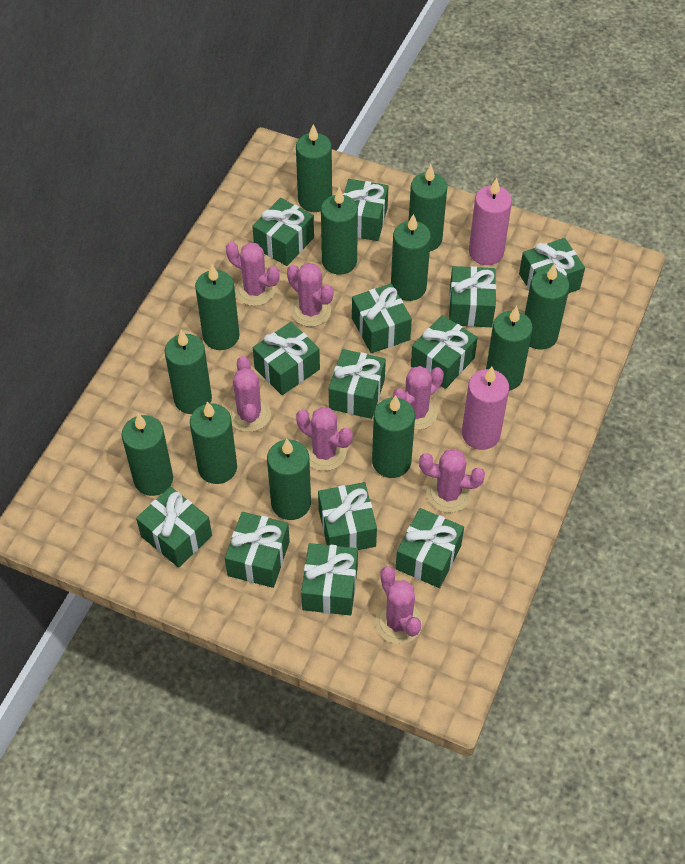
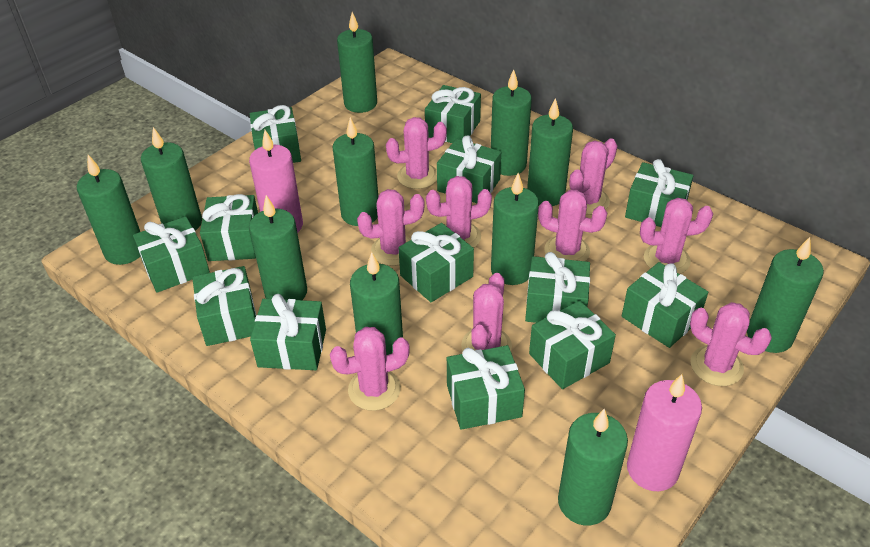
green candle: 12 -> 11
pink cactus: 7 -> 9

